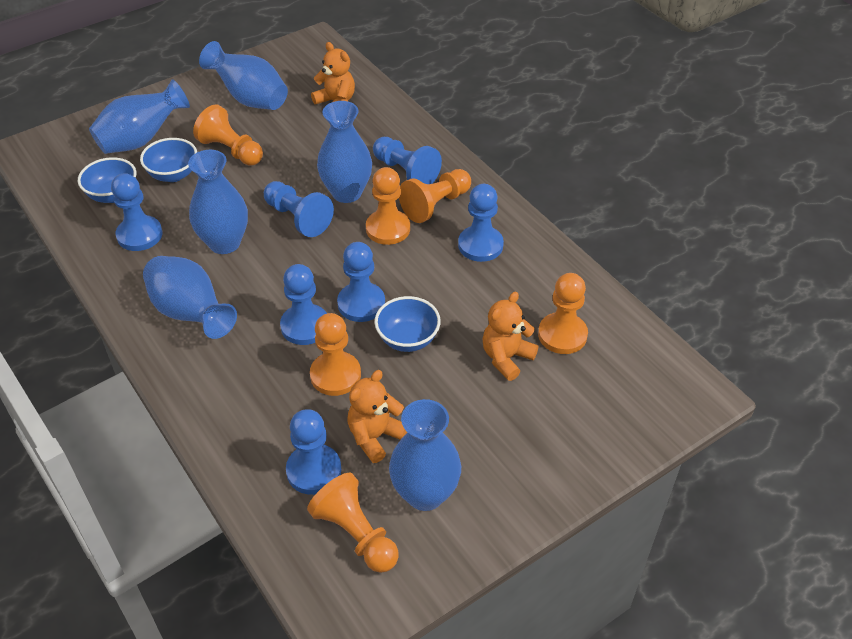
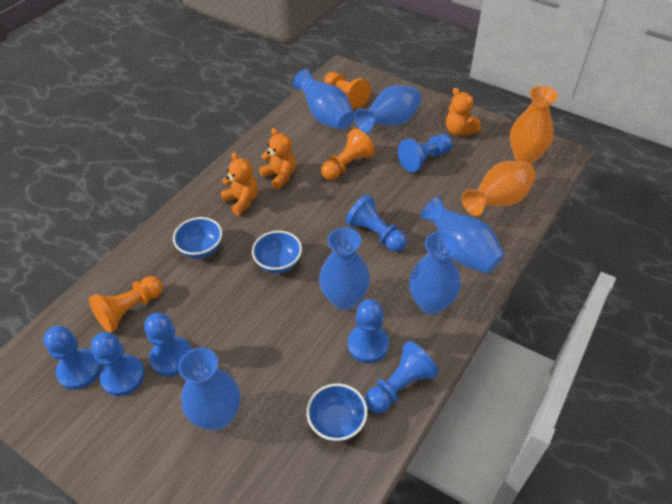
orange pawn: 6 -> 3
orange vase: 0 -> 2

